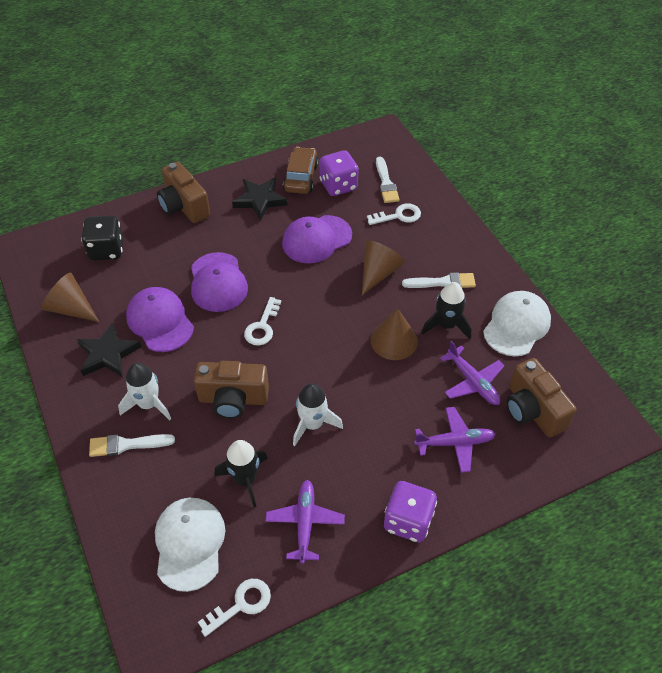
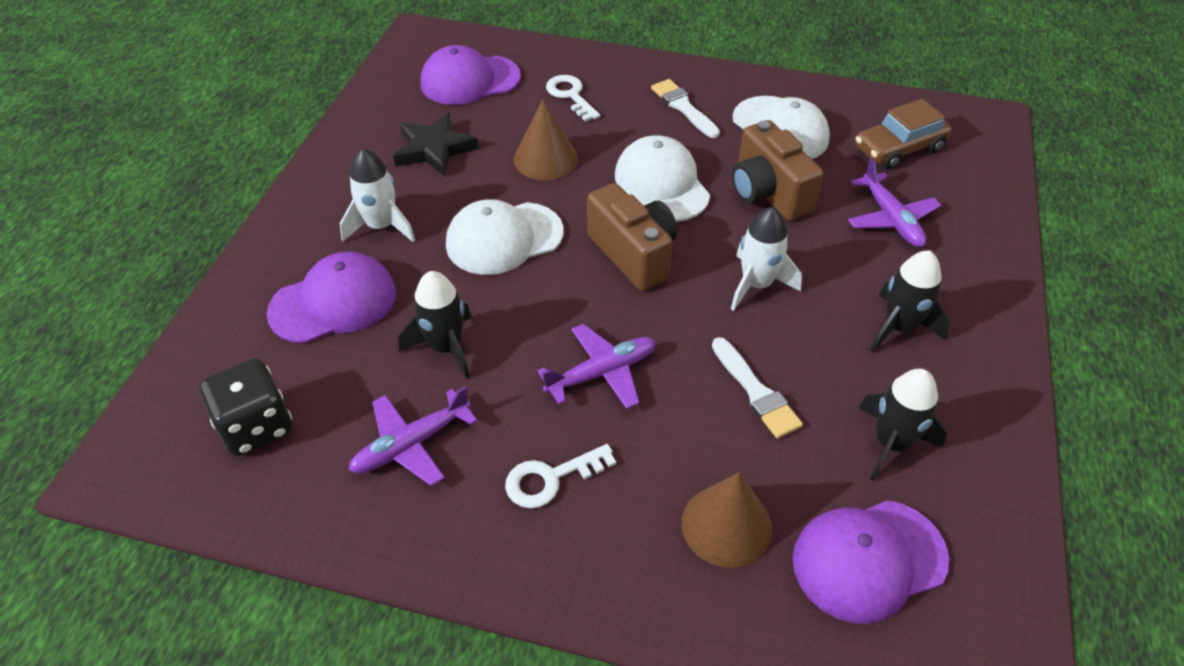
black rocket: 2 -> 3
black star: 2 -> 1
brown camera: 3 -> 2
brown cone: 3 -> 2
purple dice: 2 -> 0
white brush: 3 -> 2
white cap: 2 -> 3
white key: 3 -> 2

